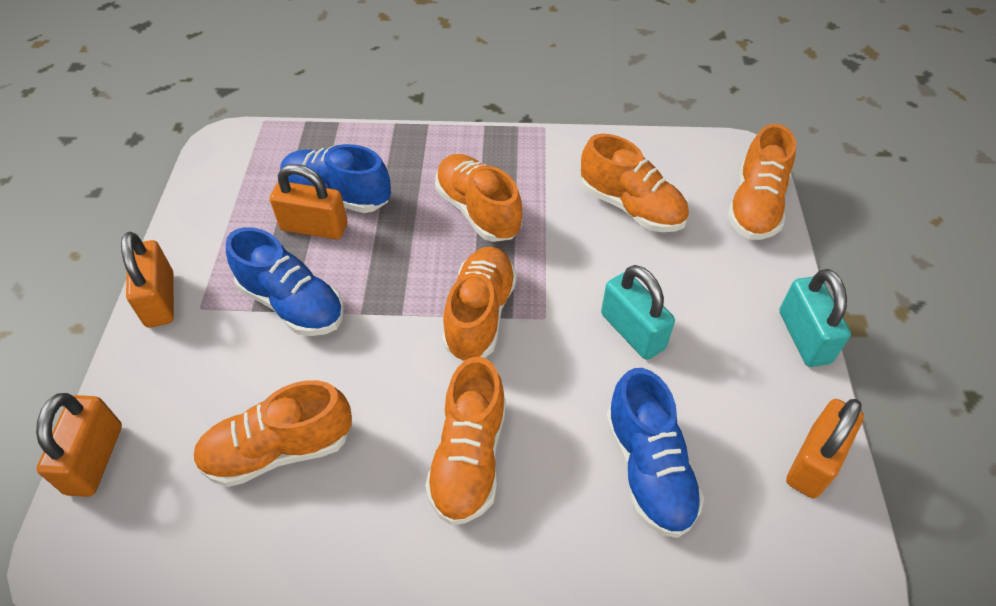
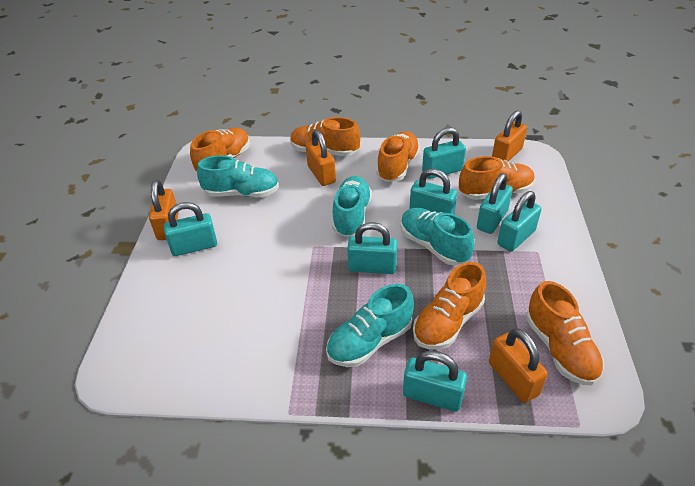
blue shoe: 3 -> 0
turquoise padlock: 2 -> 7
turquoise shoe: 0 -> 4

